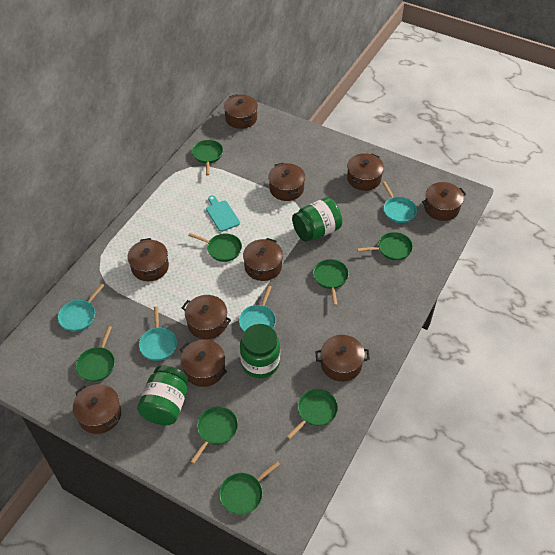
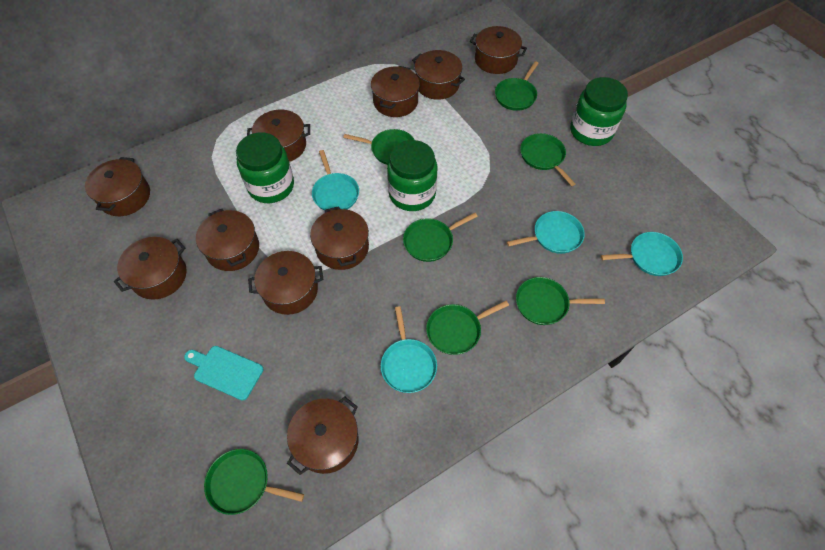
green pan: 8 -> 7

